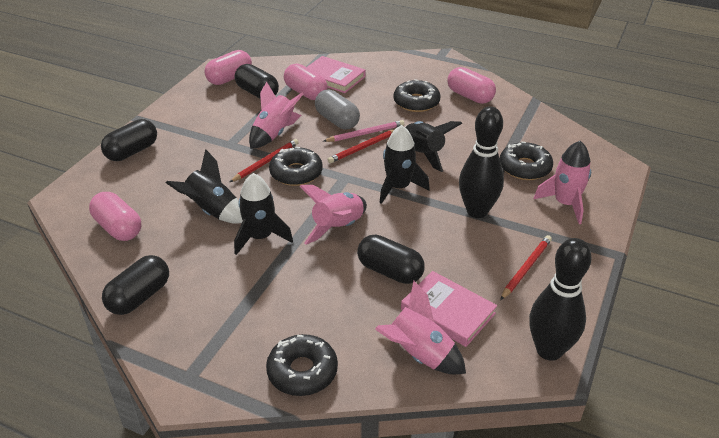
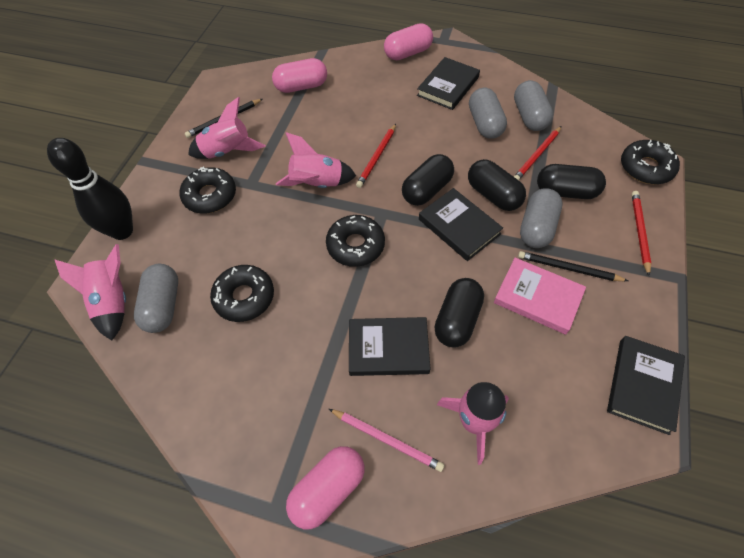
black book: 0 -> 4
black bowling pin: 2 -> 1
black pencil: 0 -> 2
black rocket: 4 -> 0
grey capsule: 1 -> 4
pink book: 2 -> 1
pink capsule: 4 -> 3

